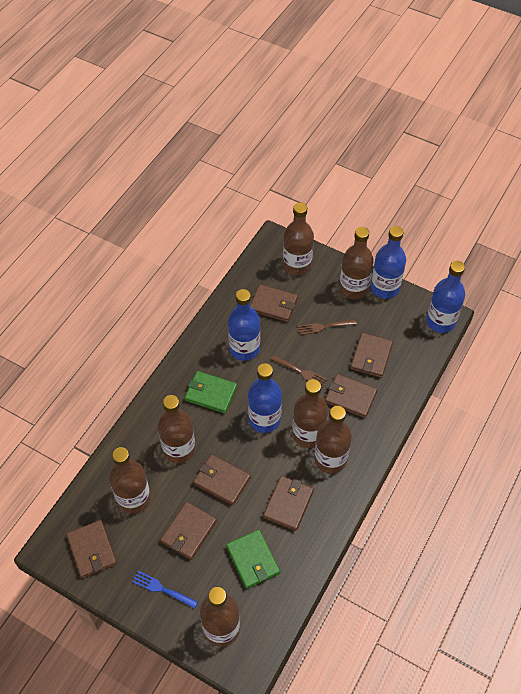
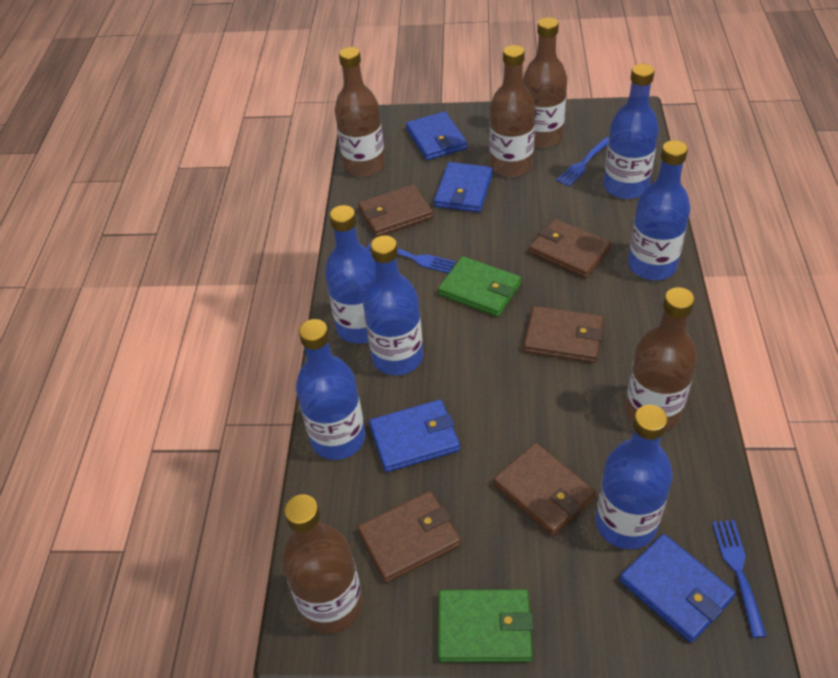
blue bottle: 4 -> 6
blue fork: 1 -> 3
blue wallet: 0 -> 4
brown bottle: 7 -> 5
brown fork: 2 -> 0
brown wallet: 7 -> 5

